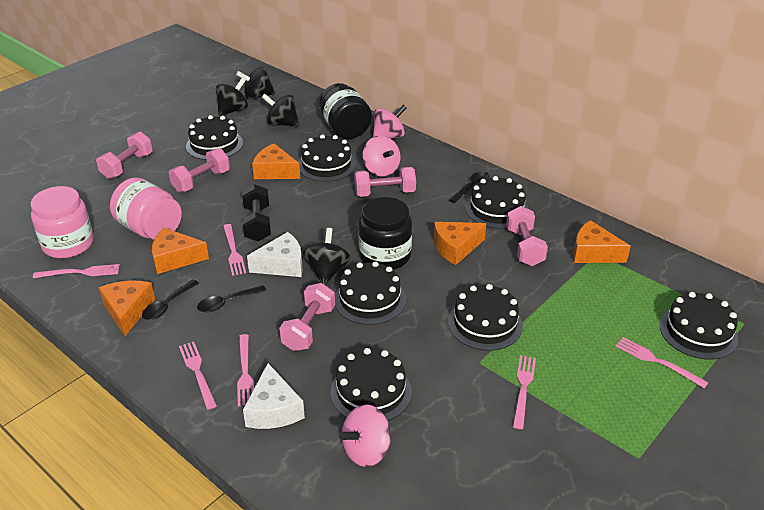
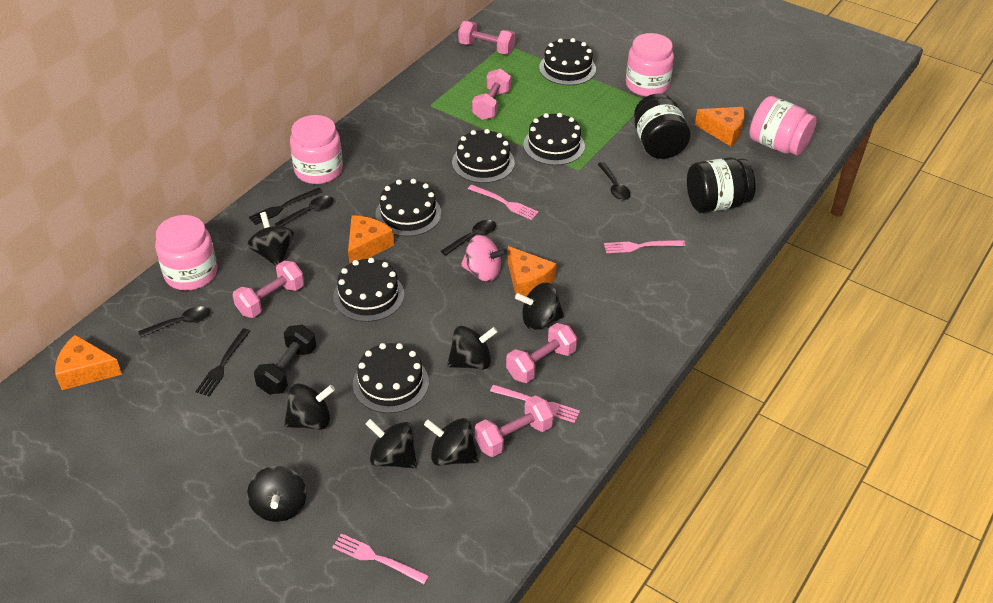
black cake: 7 -> 6
black fork: 0 -> 2
black spinning top: 4 -> 7
black spoon: 3 -> 4
orange cheese: 5 -> 4
pink fork: 6 -> 4
pink jar: 2 -> 4
pink spinning top: 3 -> 1
white cheese: 2 -> 0

